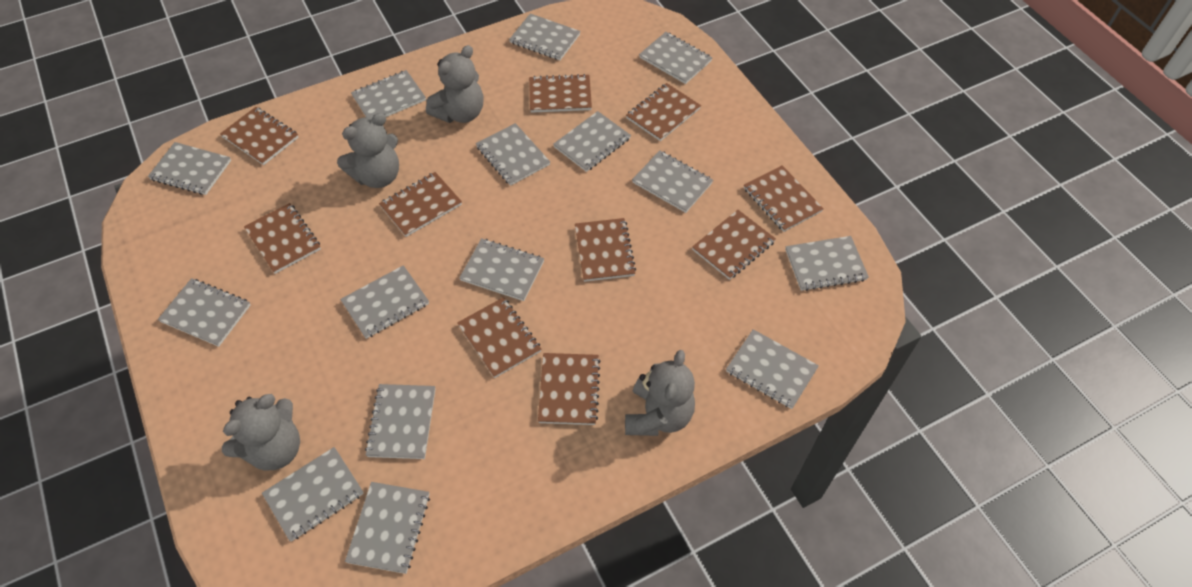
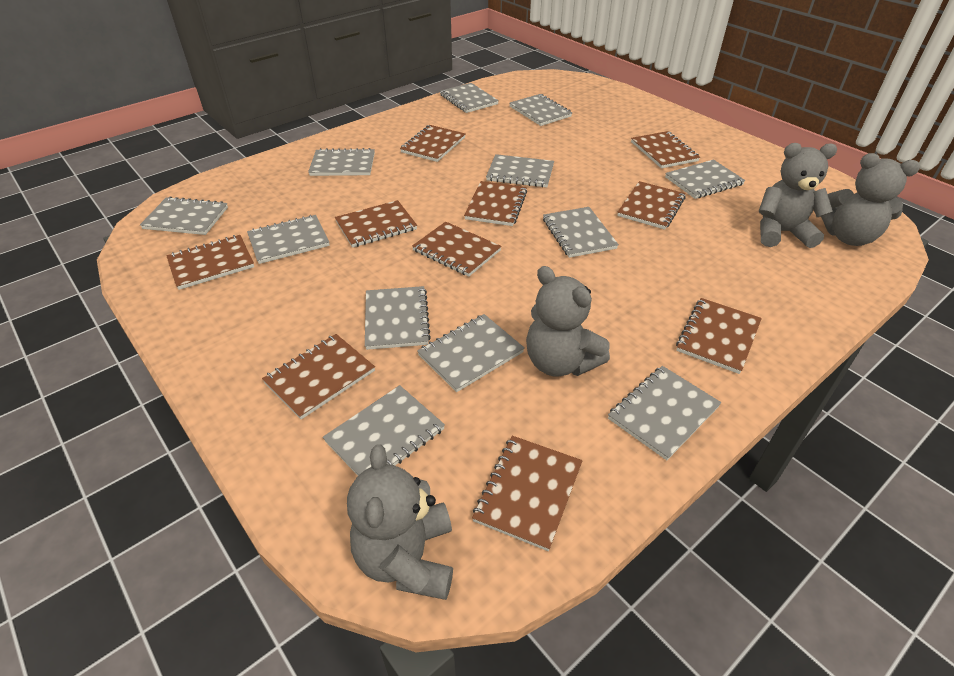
grey notebook: 15 -> 12

